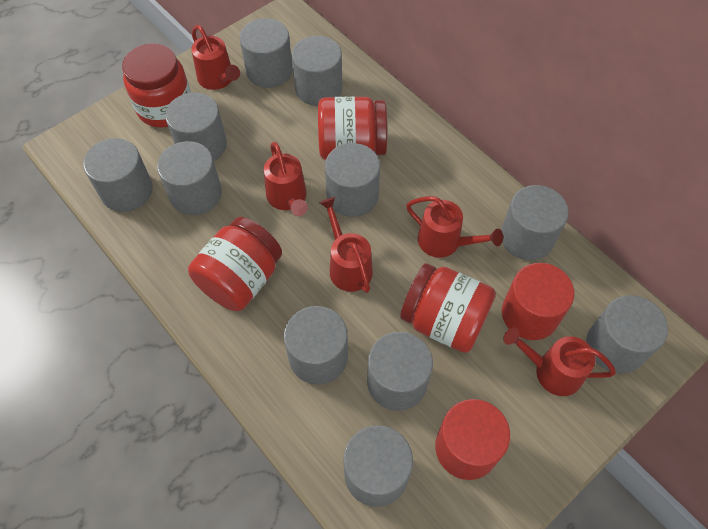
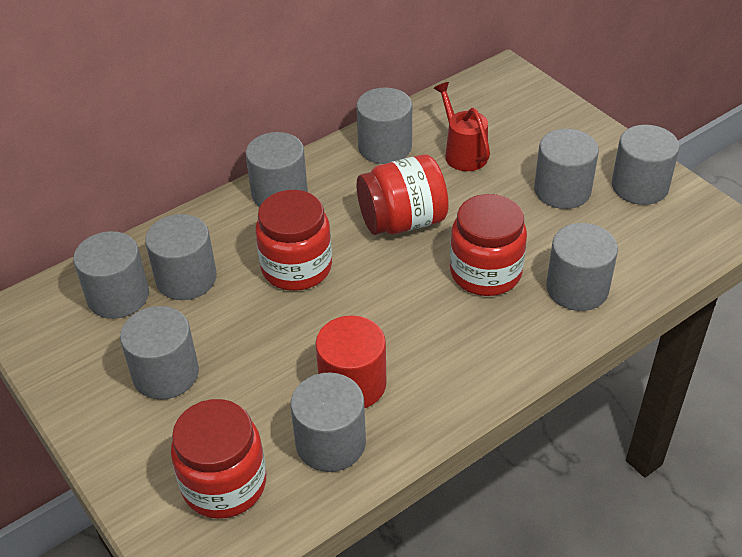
grey cylinder: 11 -> 9
red cylinder: 2 -> 1
red watering can: 5 -> 1

